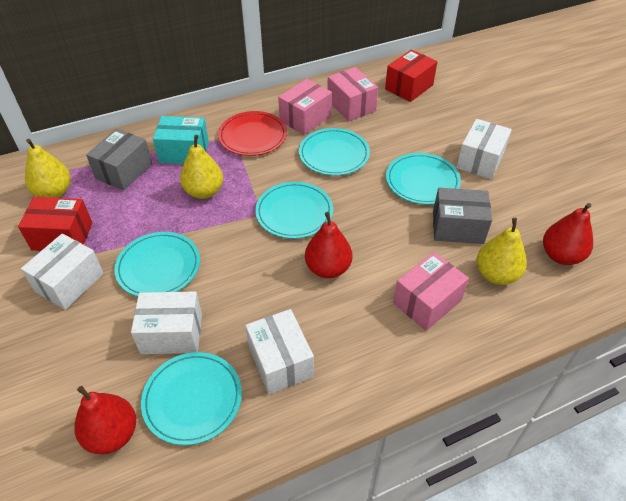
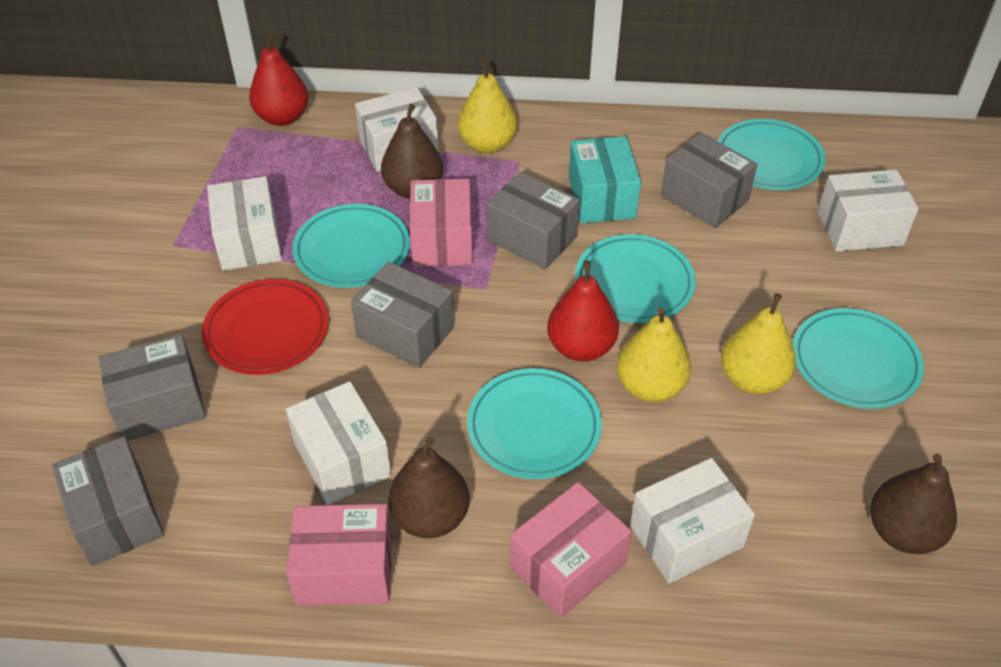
brown pear: 0 -> 3
grey box: 2 -> 5
red box: 2 -> 0
red pear: 3 -> 2
white box: 4 -> 5

